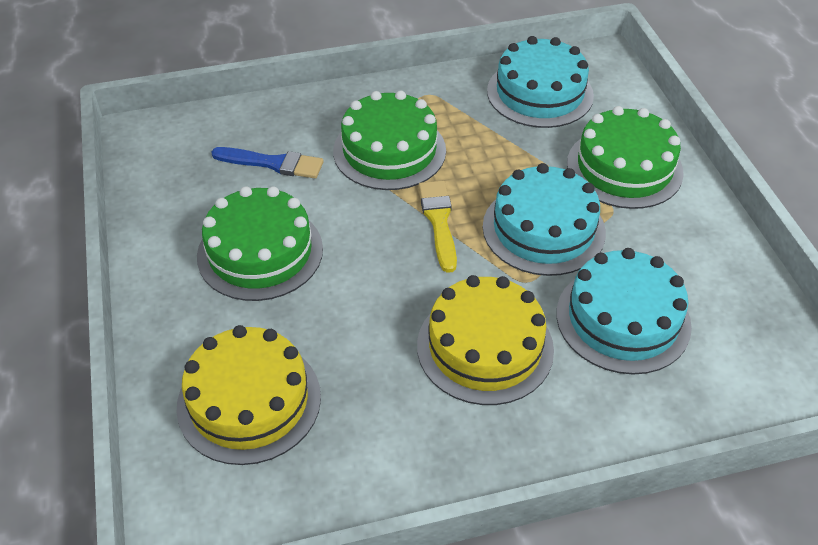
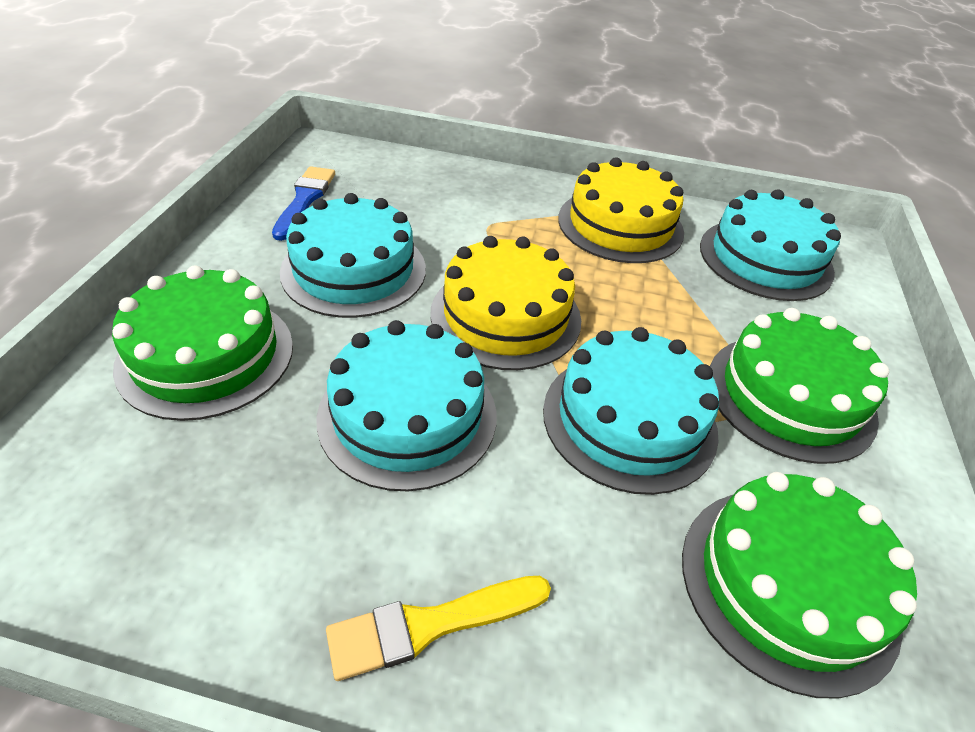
turquoise cake: 3 -> 4

